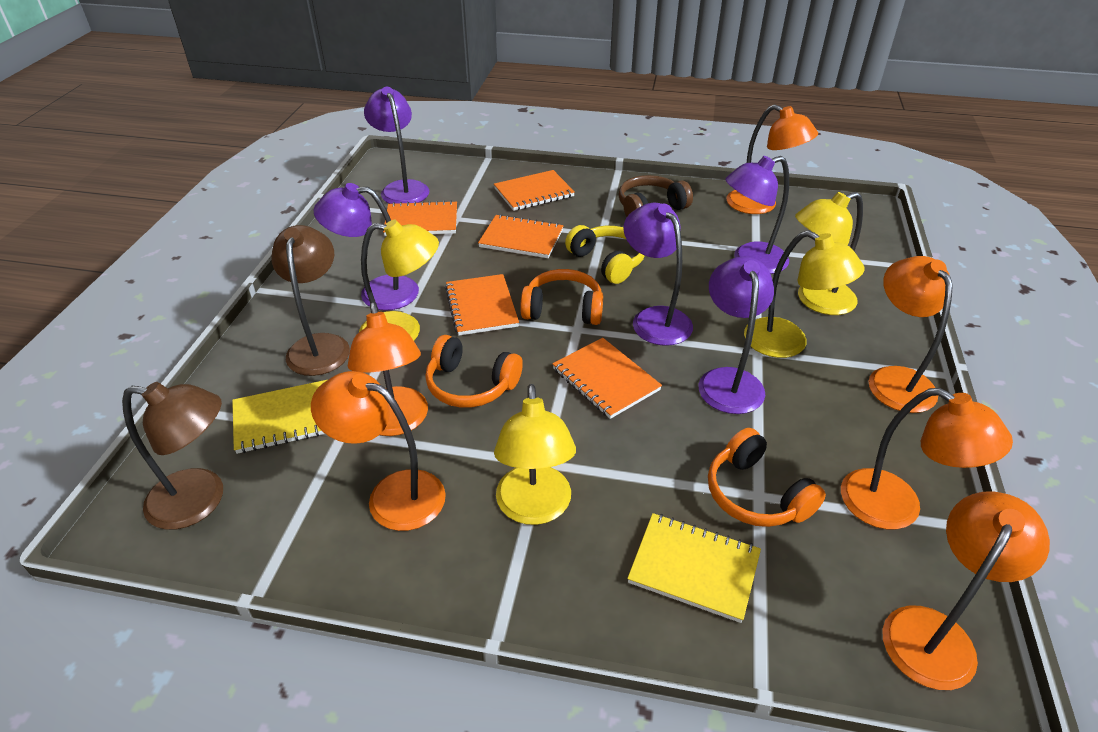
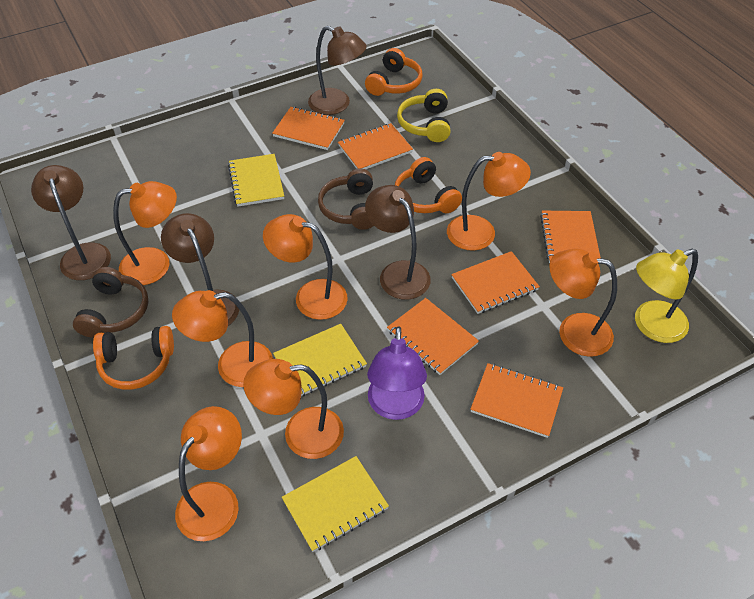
brown headphones: 1 -> 2
brown lamp: 2 -> 4
orange lamp: 6 -> 7
orange notebook: 5 -> 6
purple lamp: 5 -> 1
yellow lamp: 4 -> 1
yellow notebook: 2 -> 3

